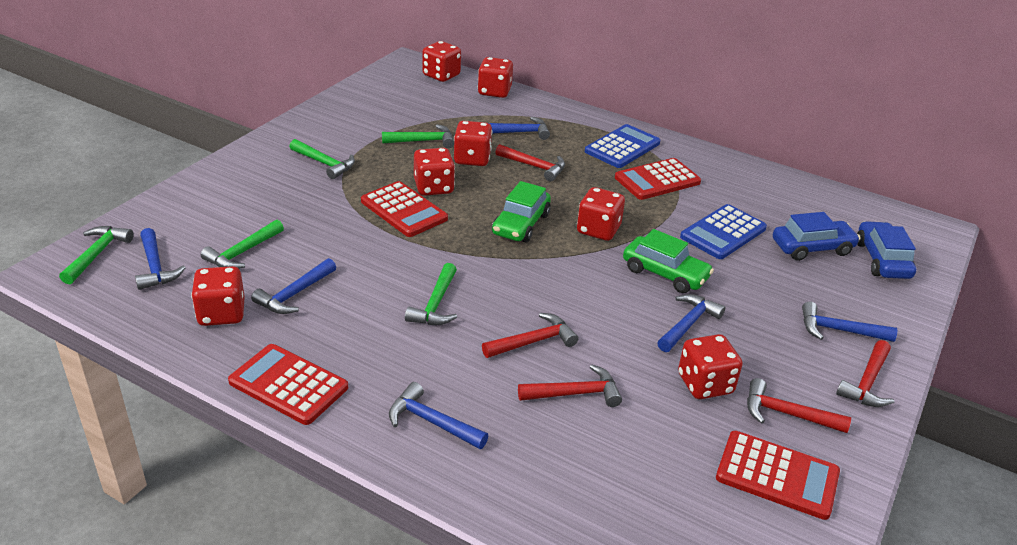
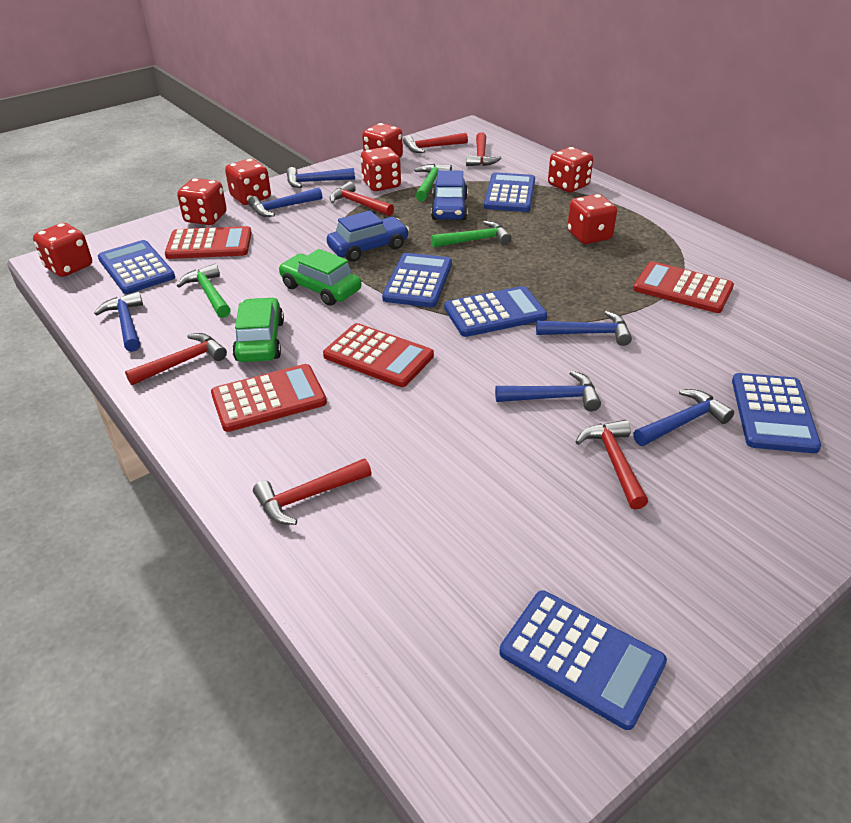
blue calculator: 2 -> 6
green hammer: 5 -> 3
red hammer: 5 -> 6

